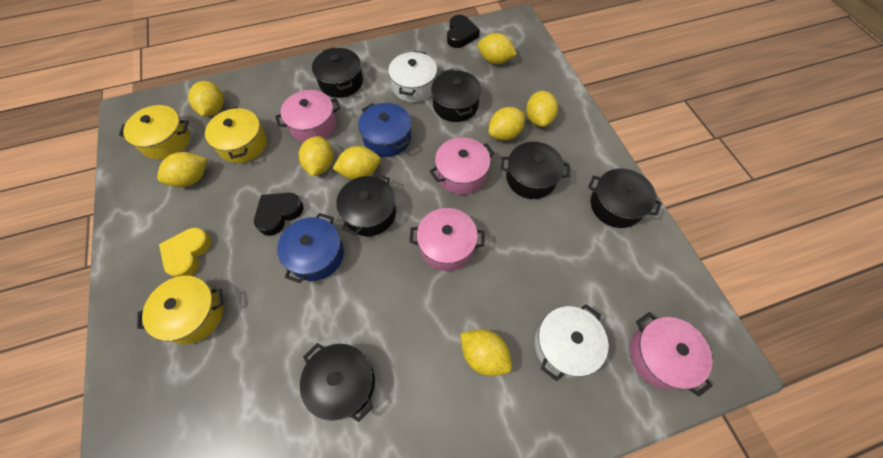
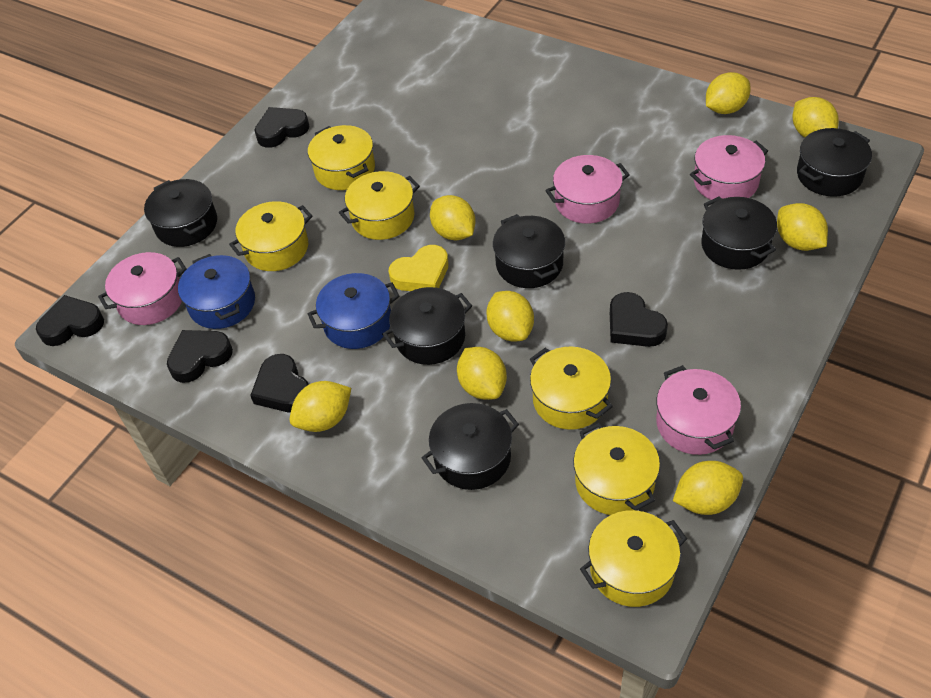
black heart: 2 -> 5
white pot: 2 -> 0
yellow pot: 3 -> 6

